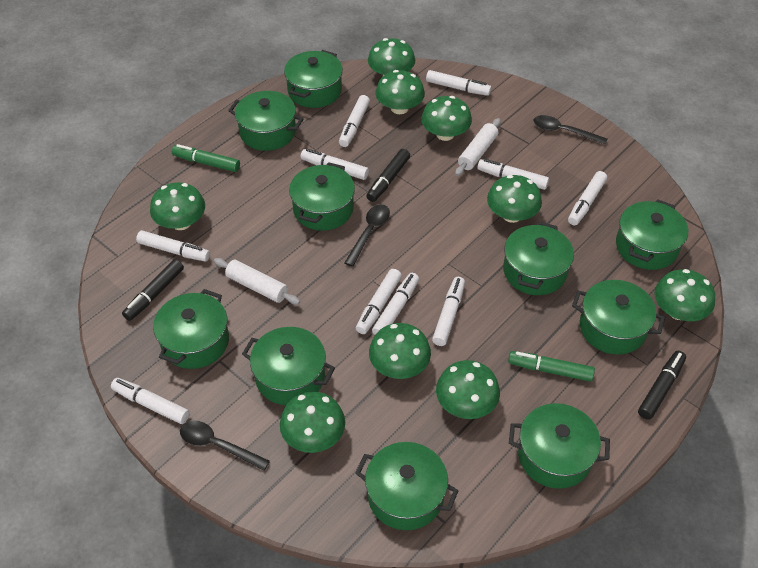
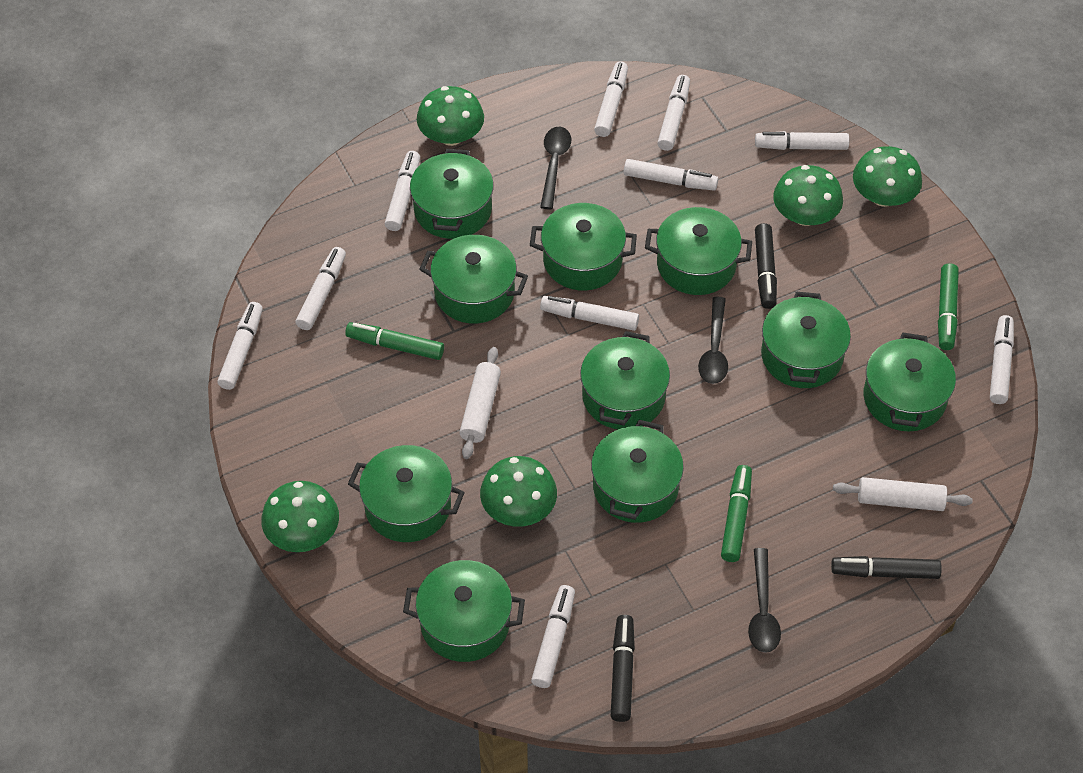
green marker: 2 -> 3
green mushroom: 9 -> 5

